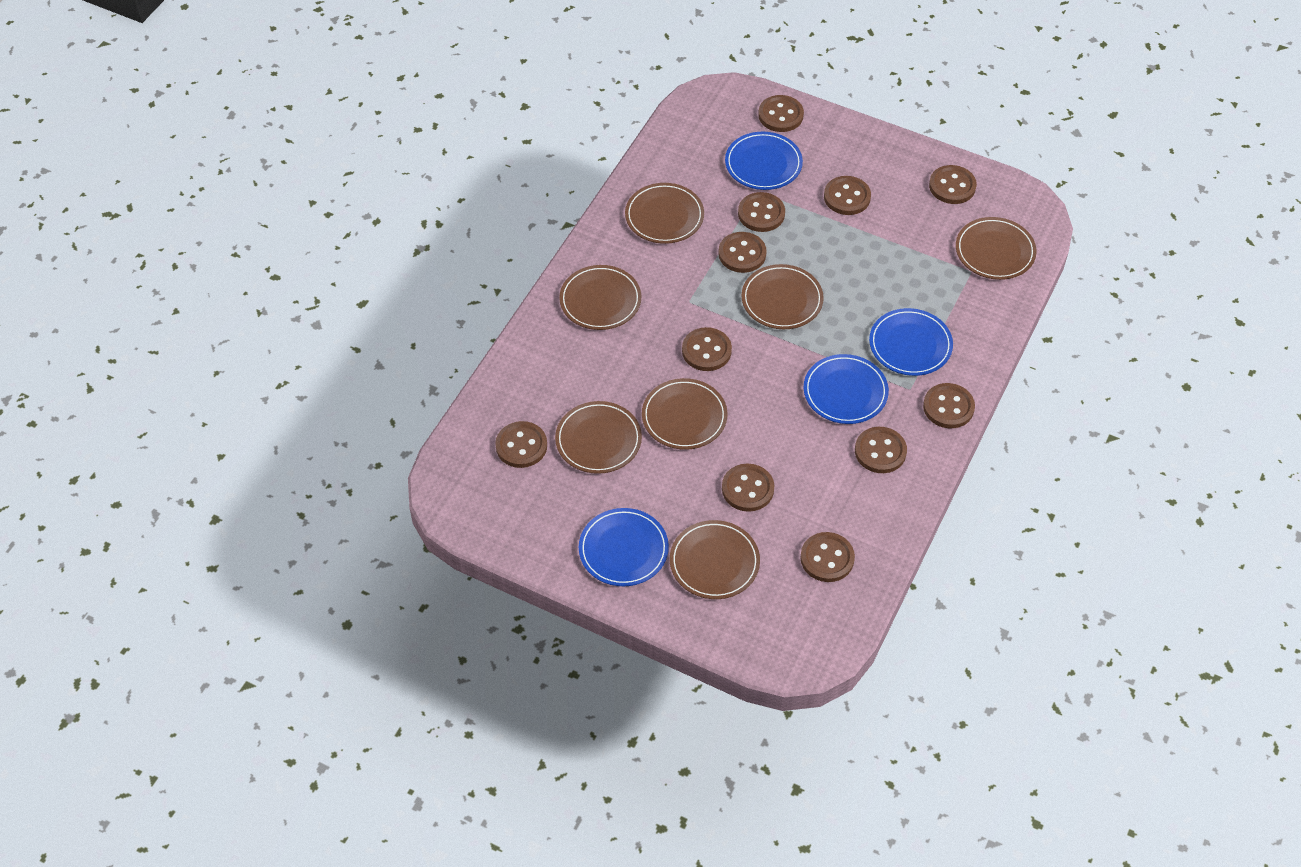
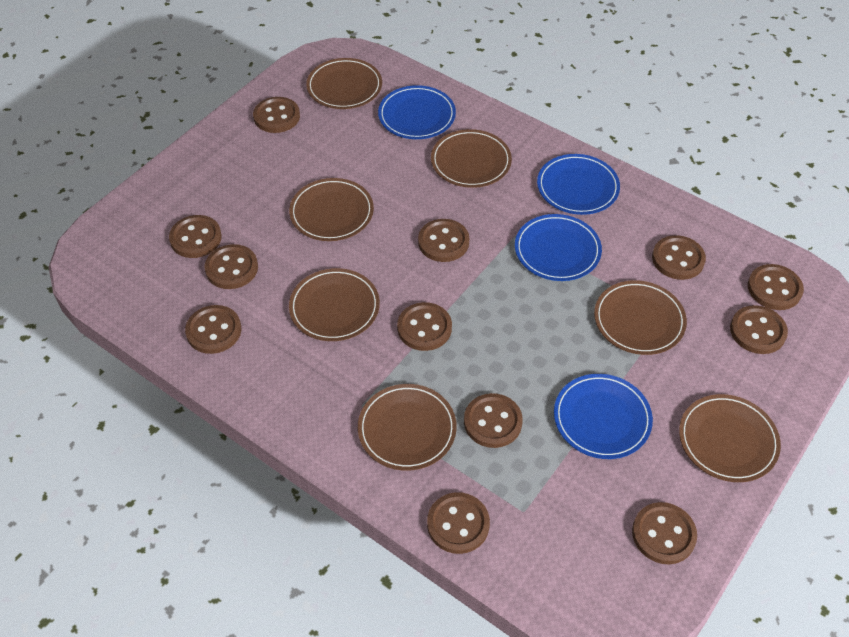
brown button: 11 -> 12

